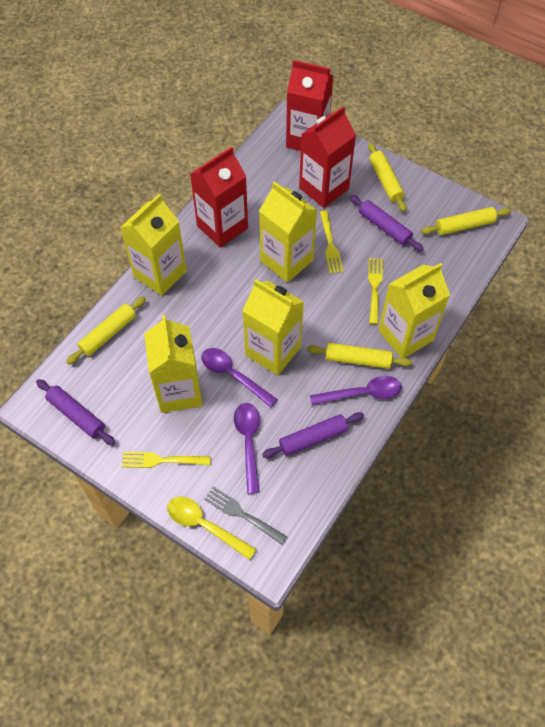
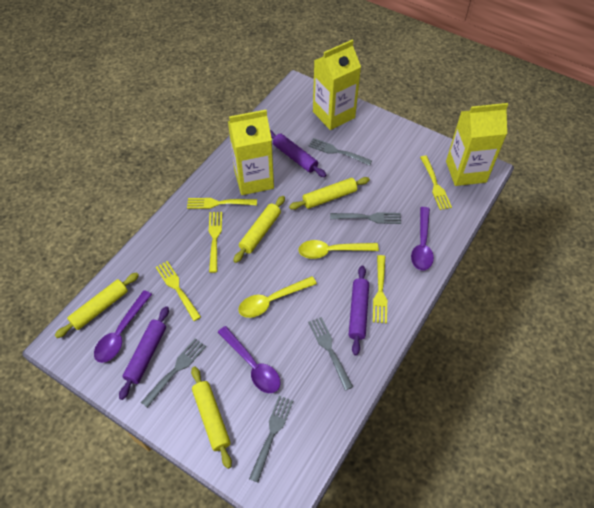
grey fork: 1 -> 5
red carton: 3 -> 0
yellow carton: 5 -> 3
yellow fork: 3 -> 5
yellow spoon: 1 -> 2

